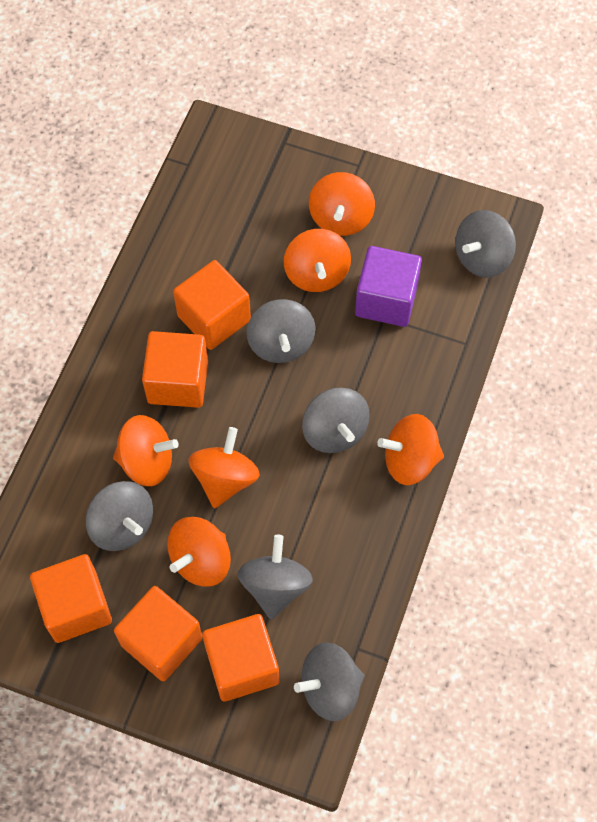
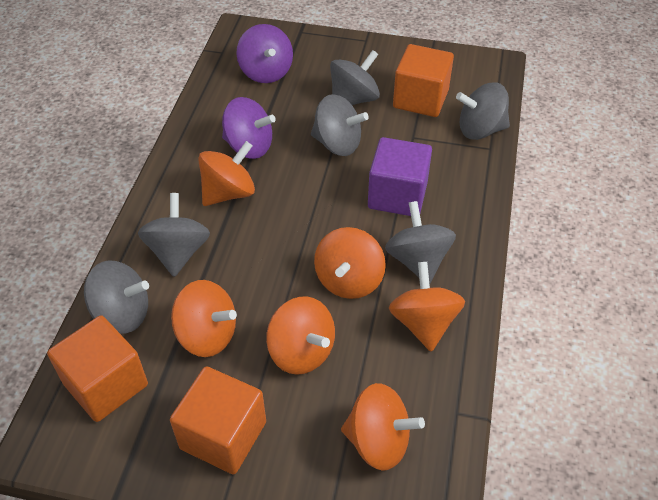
orange cube: 5 -> 3
purple spinning top: 0 -> 2

